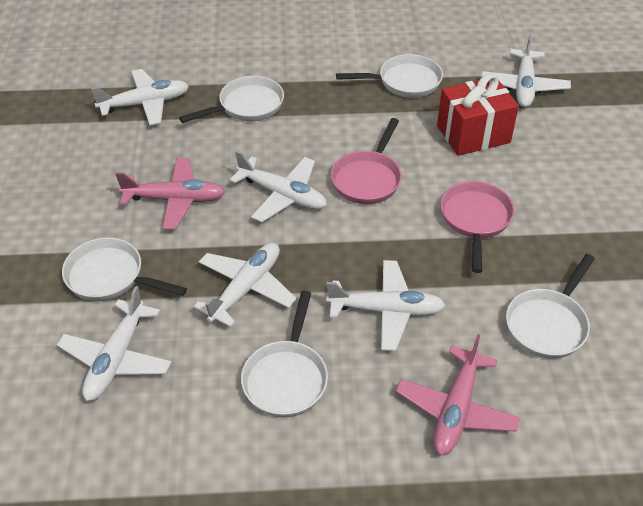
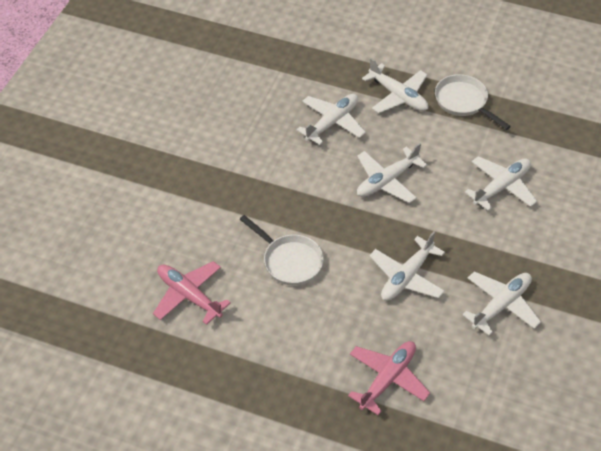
pink pan: 2 -> 0
red gift: 1 -> 0
white pan: 5 -> 2

